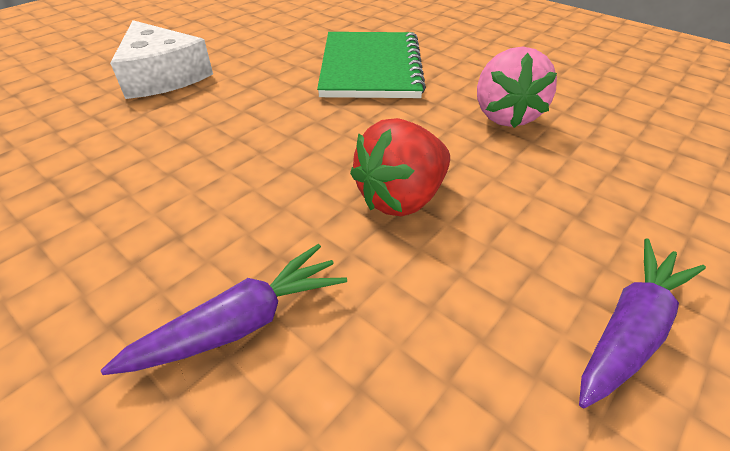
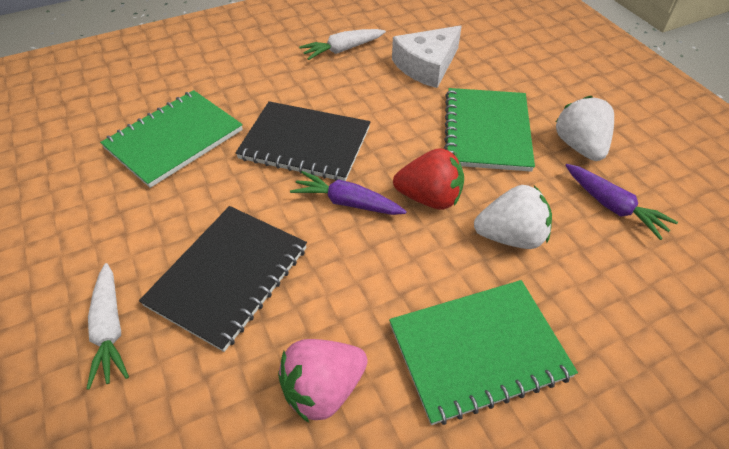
black notebook: 0 -> 2
green notebook: 1 -> 3
white carrot: 0 -> 2
white strawberry: 0 -> 2

